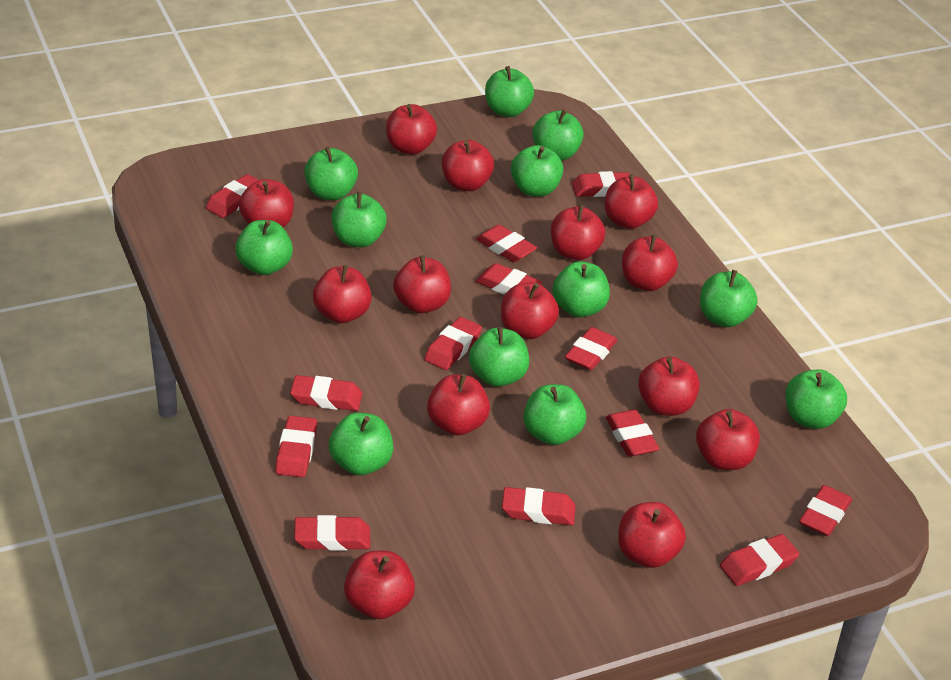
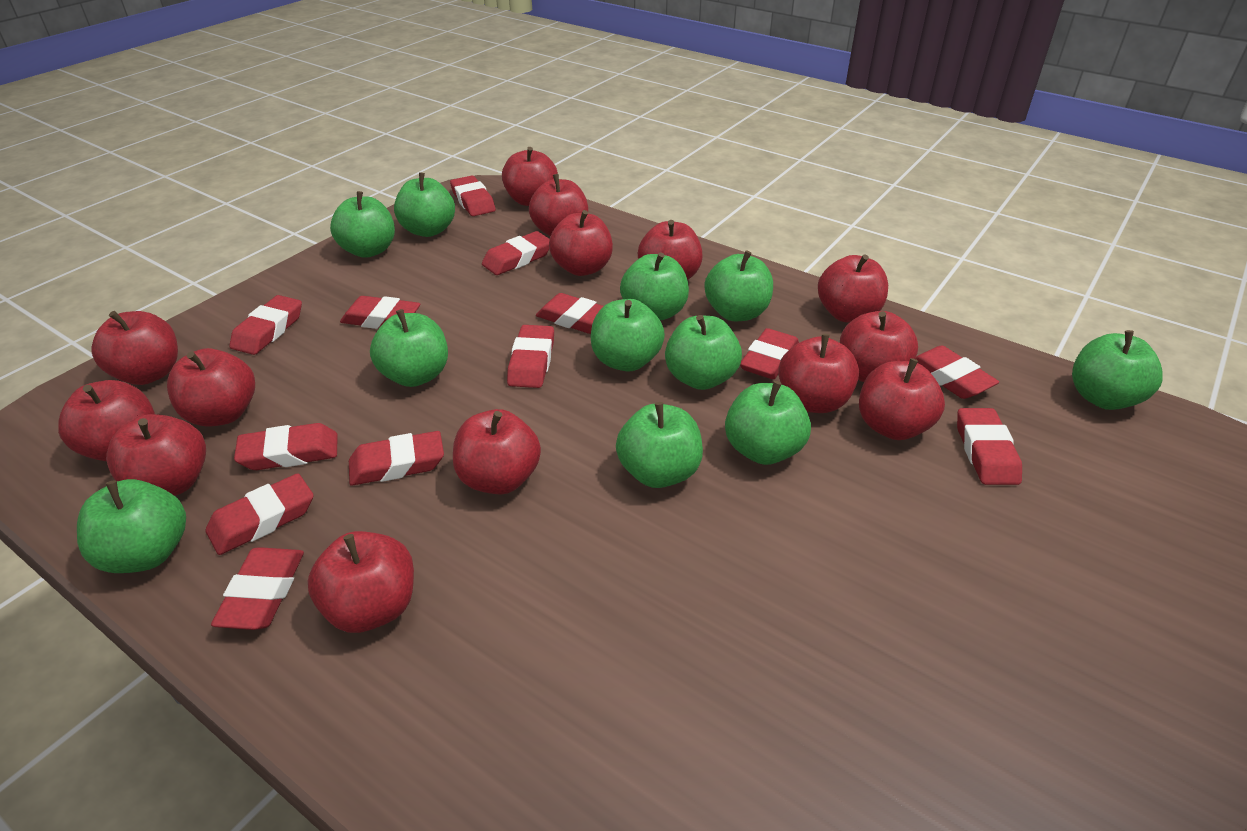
green apple: 12 -> 11

